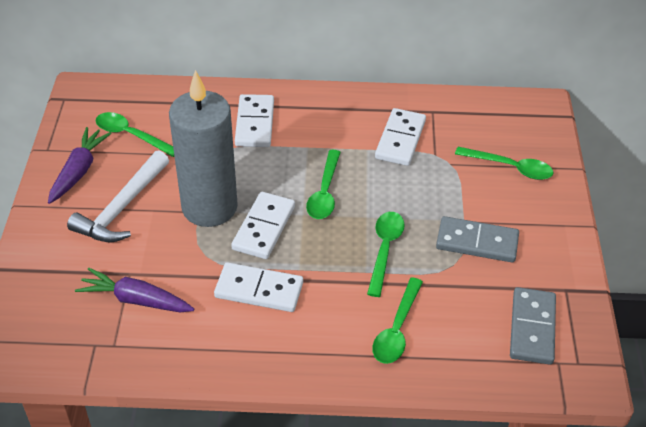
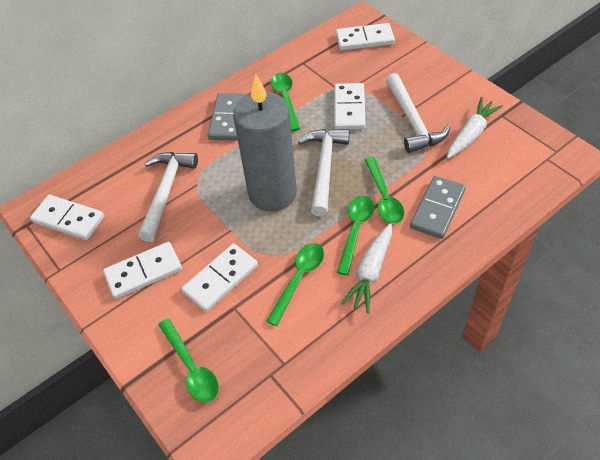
purple carrot: 2 -> 0
white carrot: 0 -> 2
white domino: 4 -> 5
white hammer: 1 -> 3

